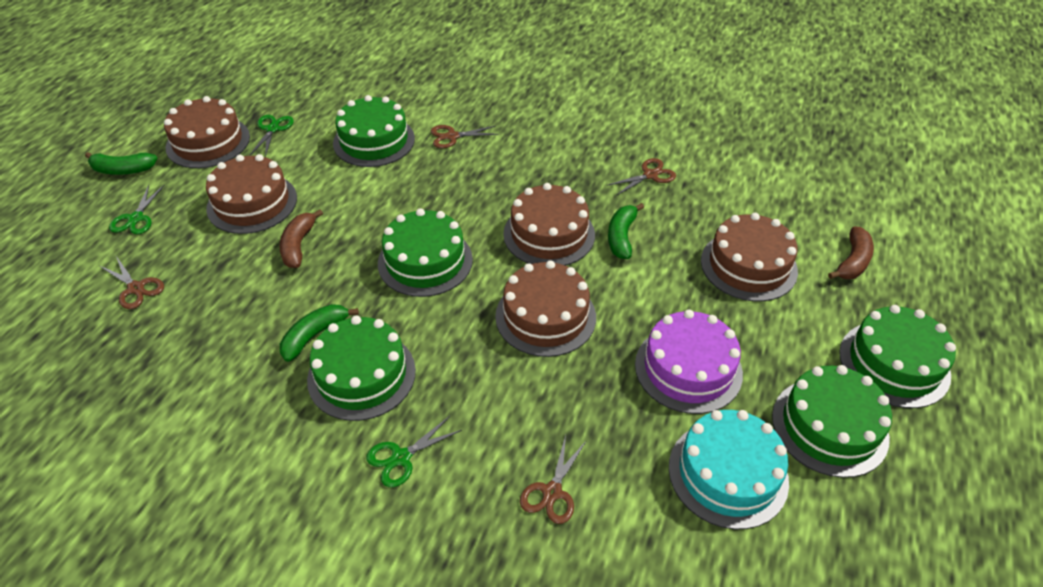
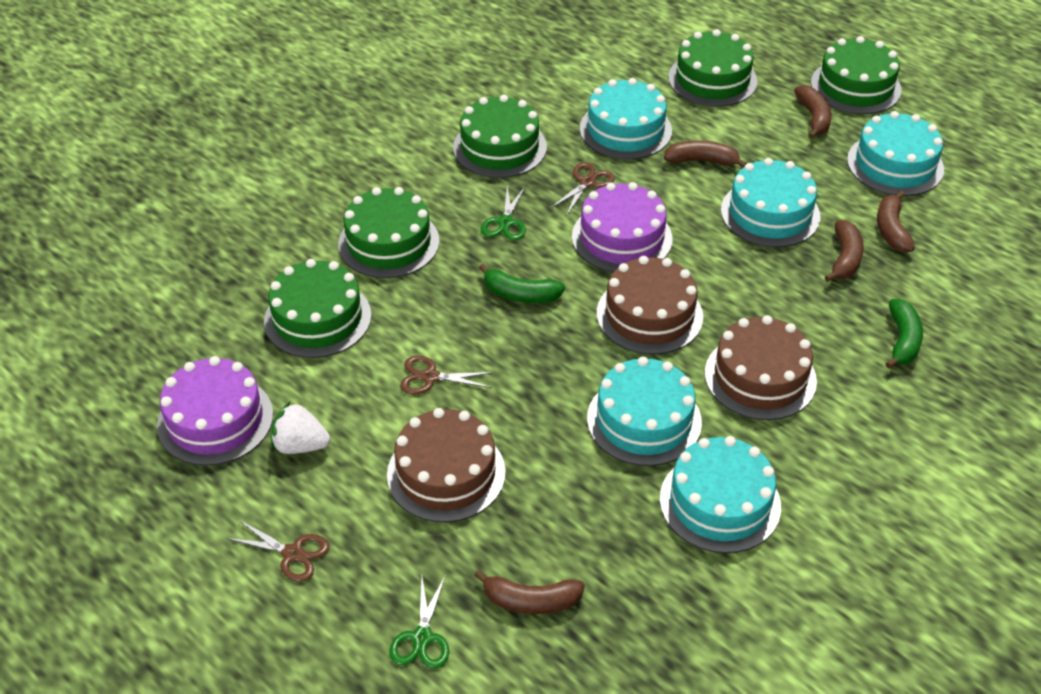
brown banana: 2 -> 5
brown cake: 5 -> 3
brown scissors: 4 -> 3
green banana: 3 -> 2
green scissors: 3 -> 2
purple cake: 1 -> 2
turquoise cake: 1 -> 5
white strawberry: 0 -> 1

